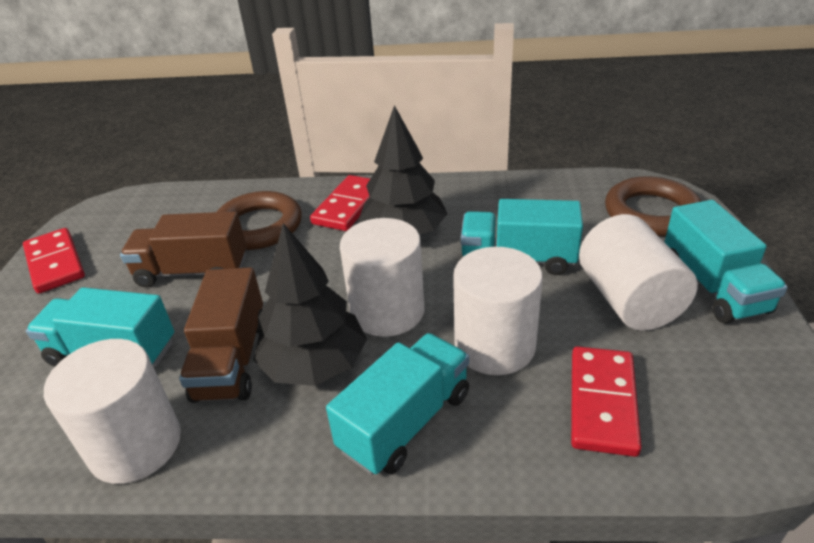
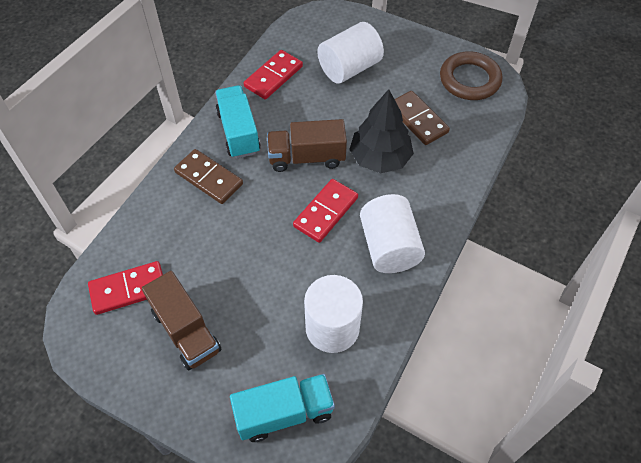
black tree: 2 -> 1
brown domino: 0 -> 2
brown ring: 2 -> 1
turquoise truck: 4 -> 2
white cylinder: 4 -> 3

